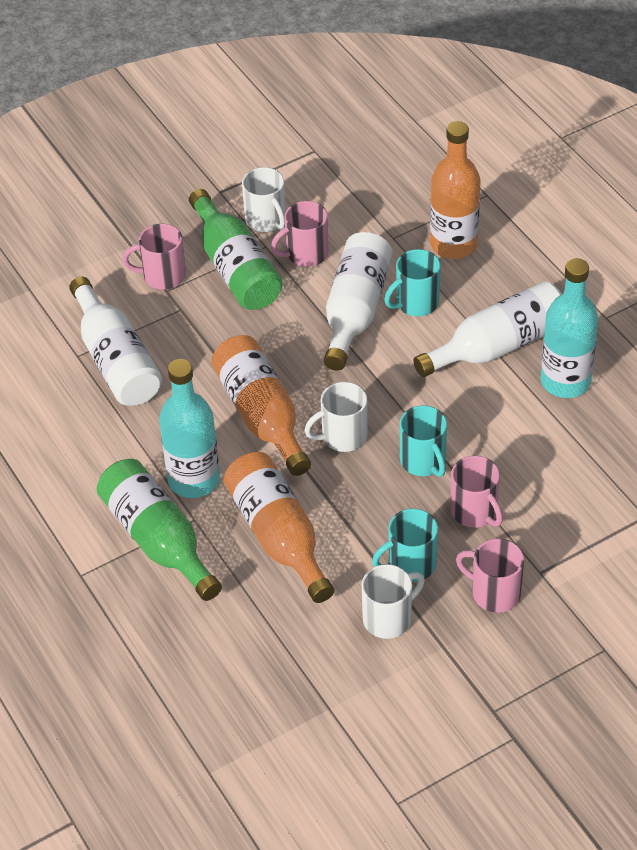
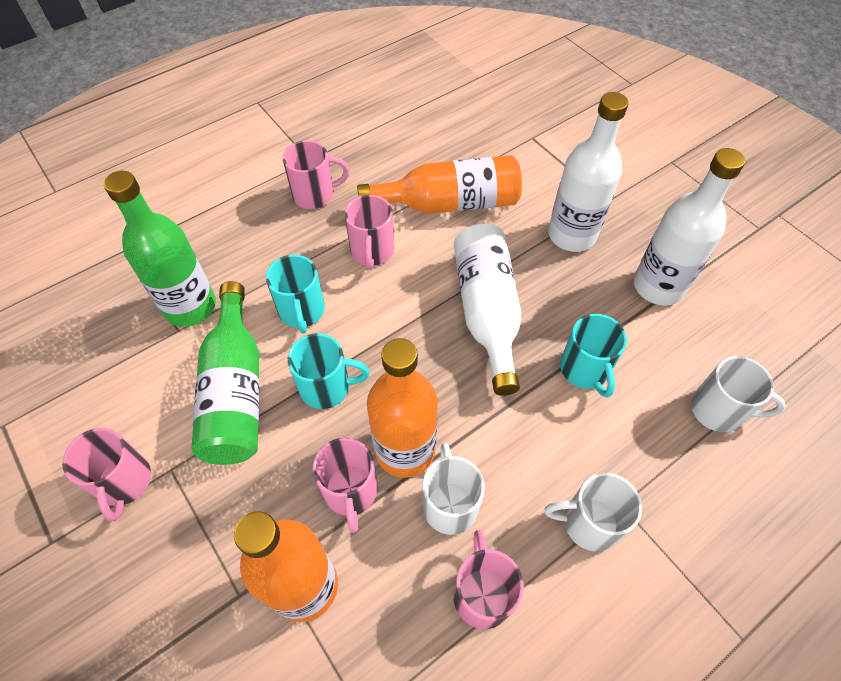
pink mug: 4 -> 5
turquoise bottle: 2 -> 0

